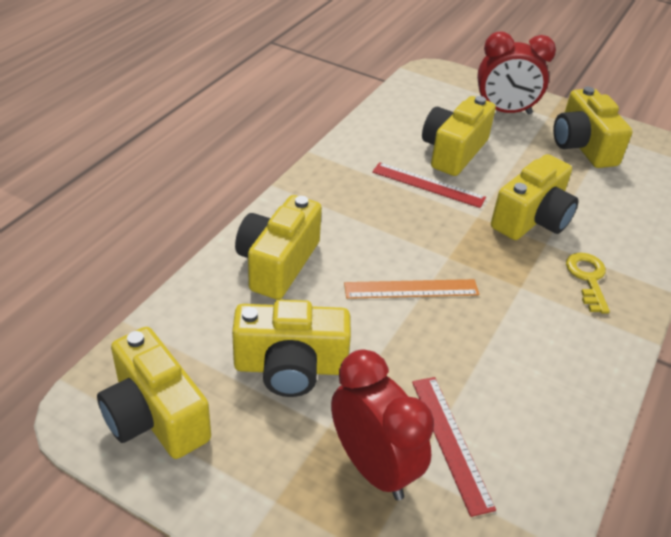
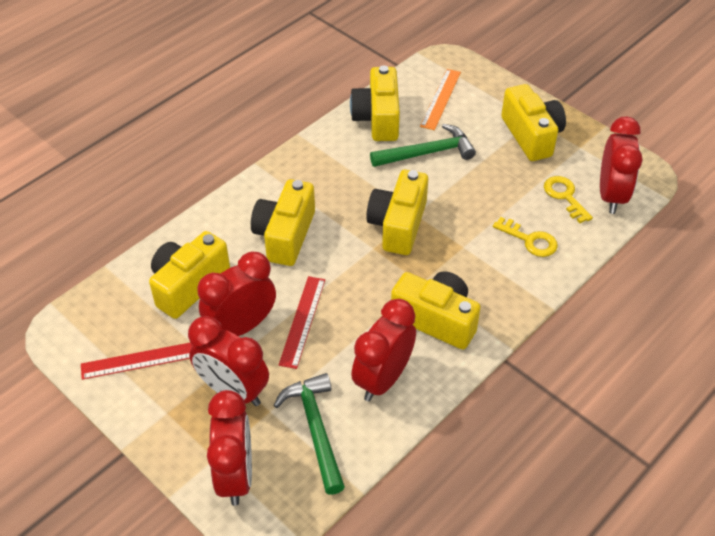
green hammer: 0 -> 2
red clock: 2 -> 5
yellow key: 1 -> 2

